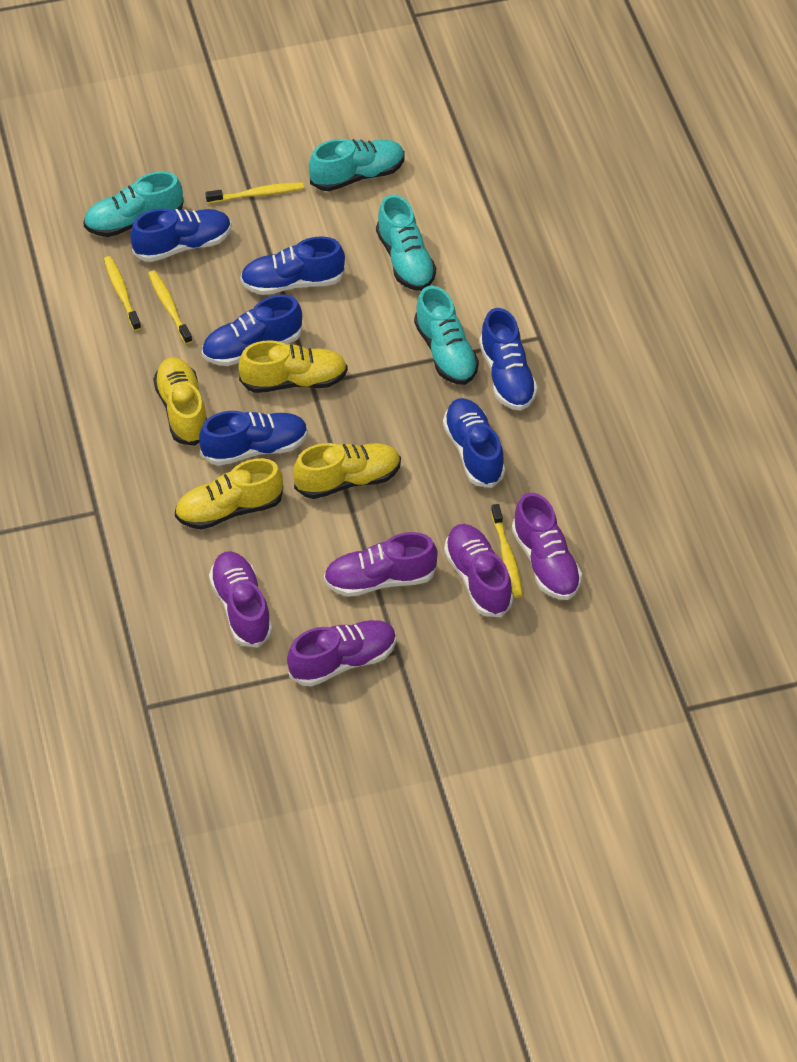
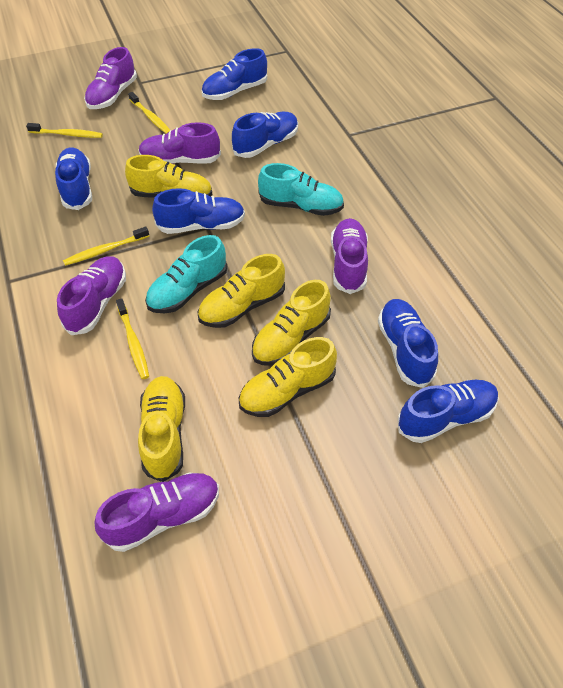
turquoise shoe: 4 -> 2
yellow shoe: 4 -> 5

